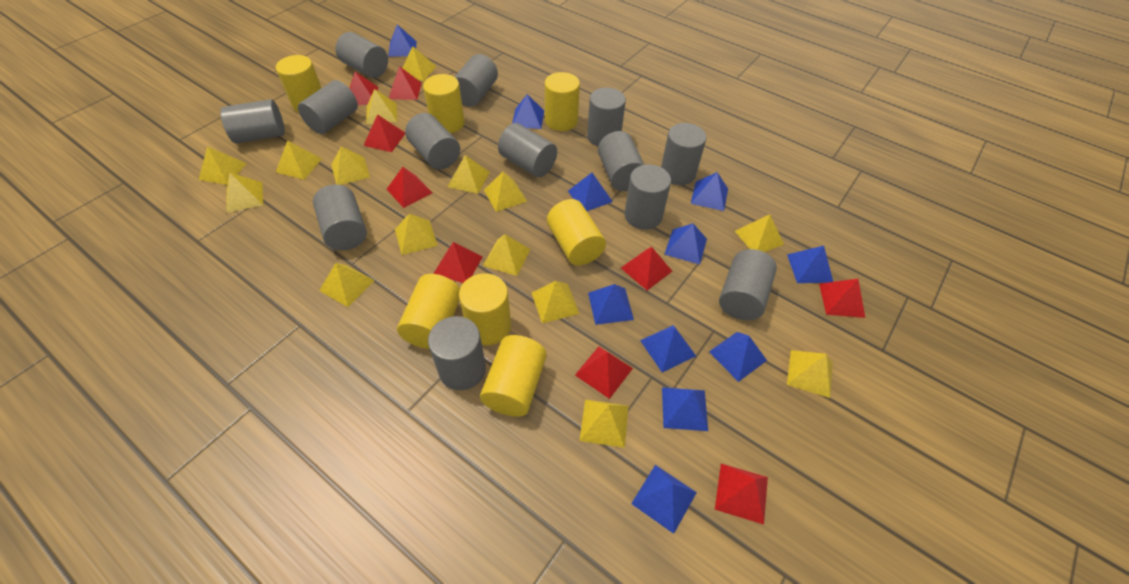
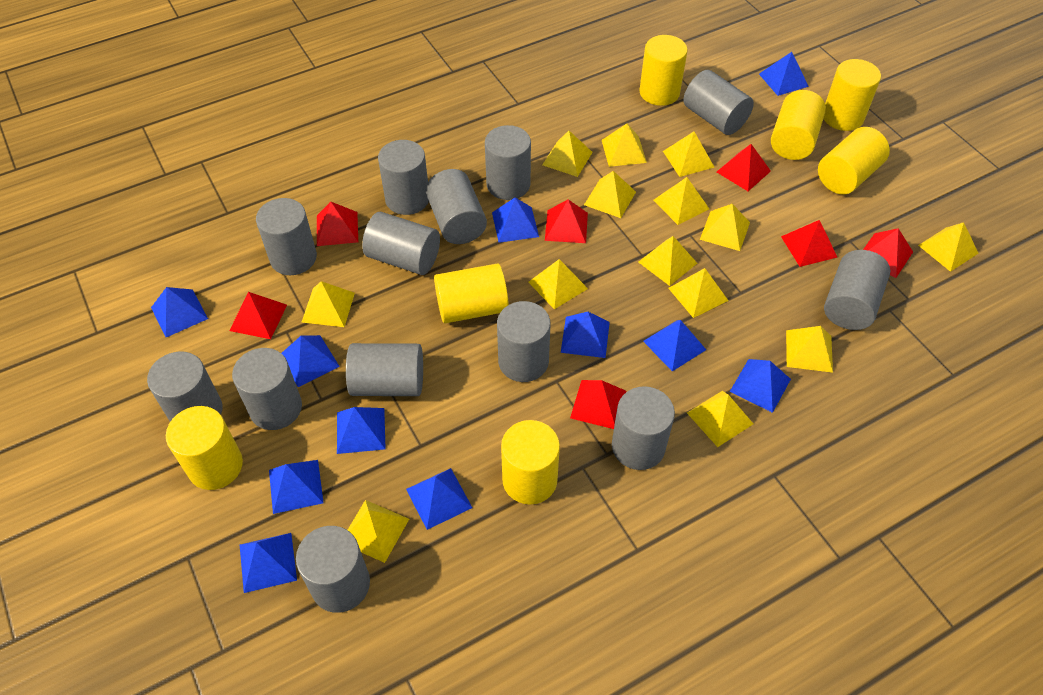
red pyramid: 9 -> 7
yellow pyramid: 15 -> 14

